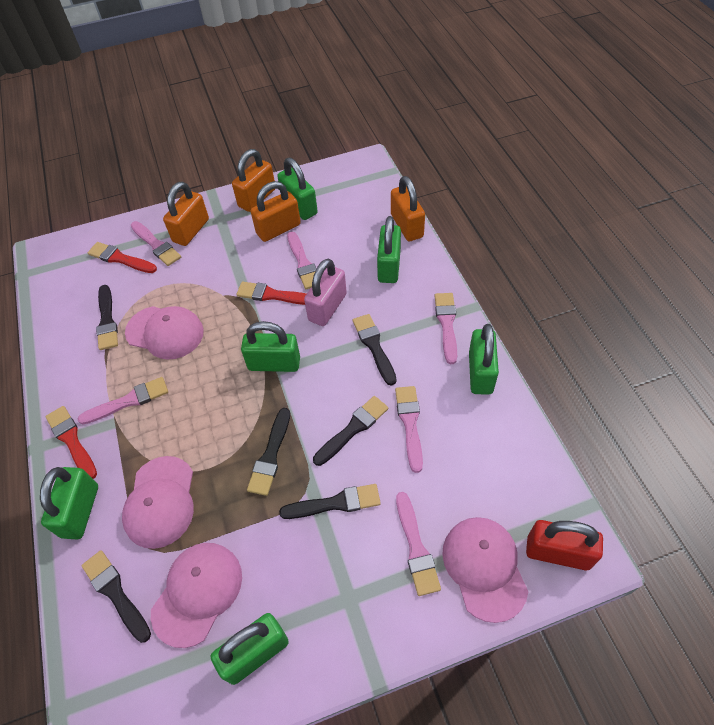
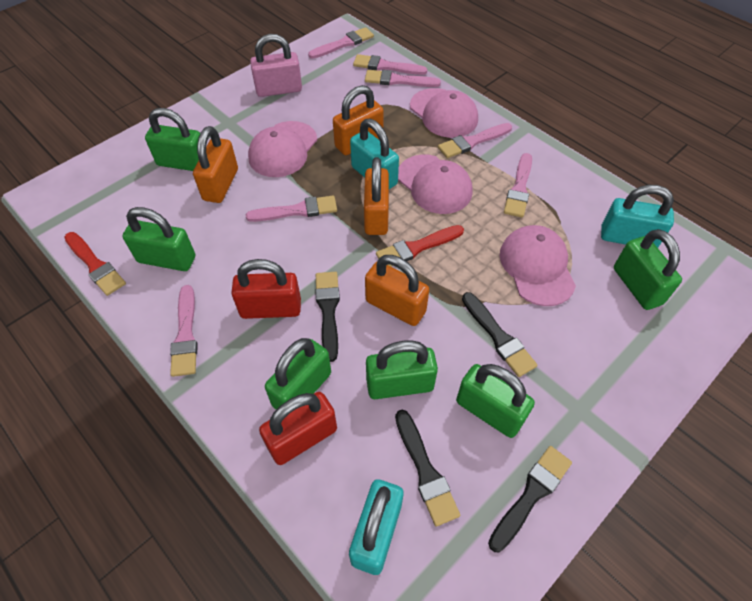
black brush: 6 -> 4
pink brush: 6 -> 7
red brush: 3 -> 2
red padlock: 1 -> 2
turquoise padlock: 0 -> 3

